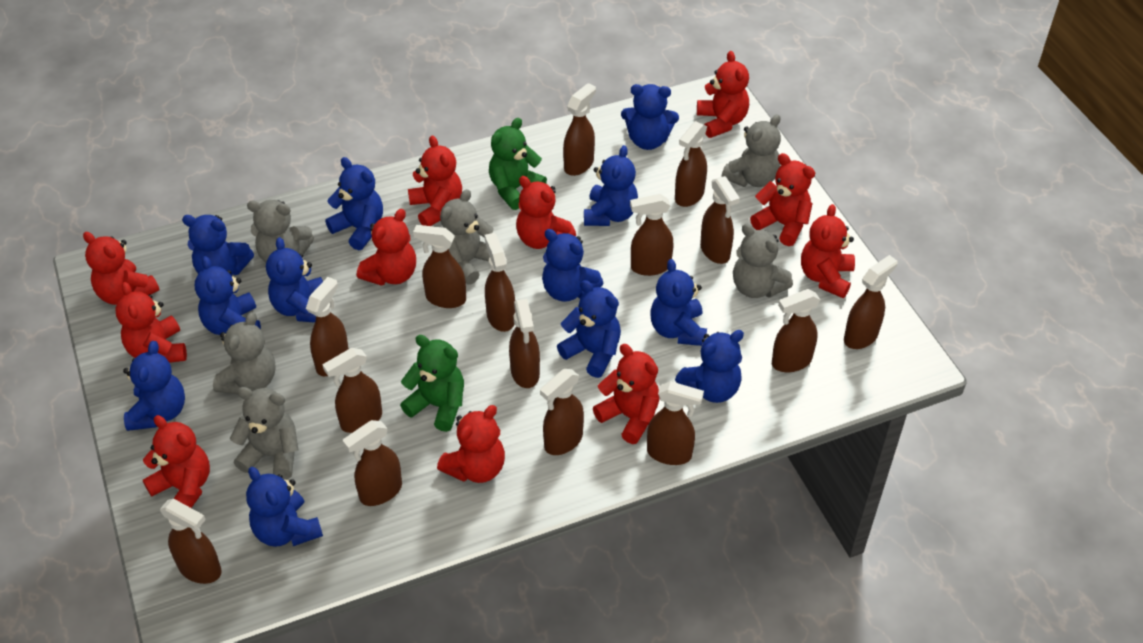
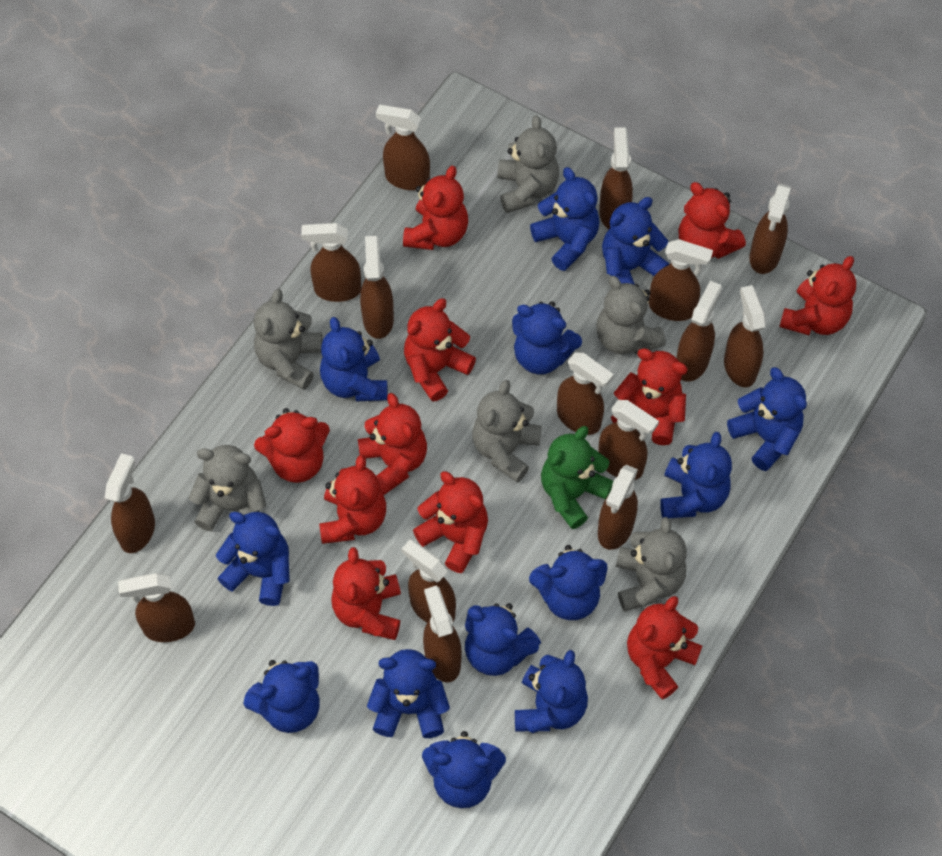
blue teddy bear: 12 -> 13
green teddy bear: 2 -> 1

